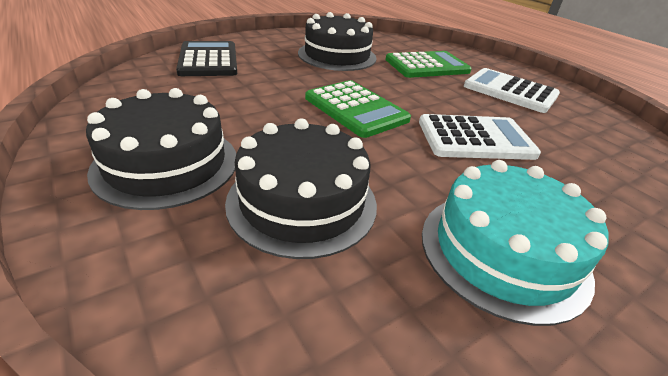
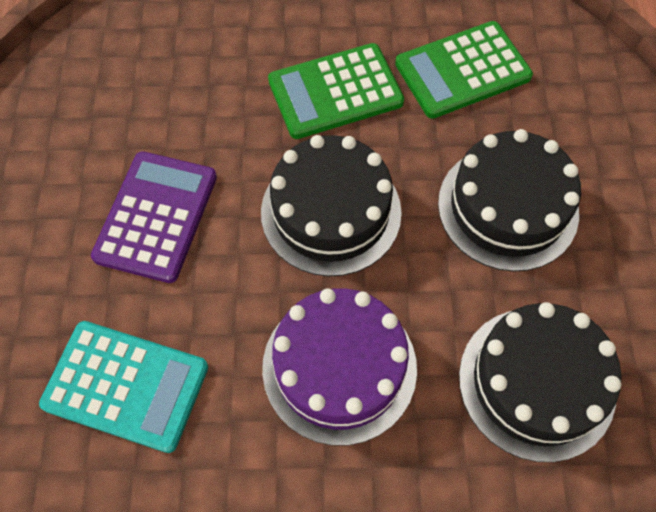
black calculator: 1 -> 0
purple cake: 0 -> 1
purple calculator: 0 -> 1
turquoise cake: 1 -> 0
turquoise calculator: 0 -> 1
white calculator: 2 -> 0

